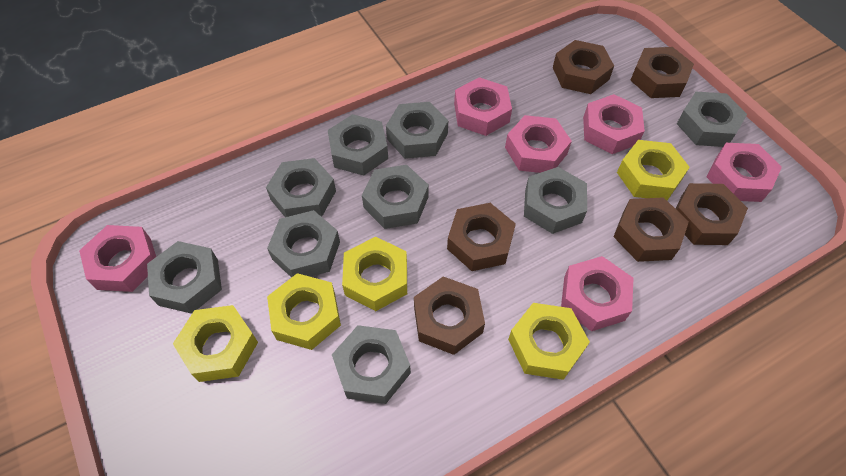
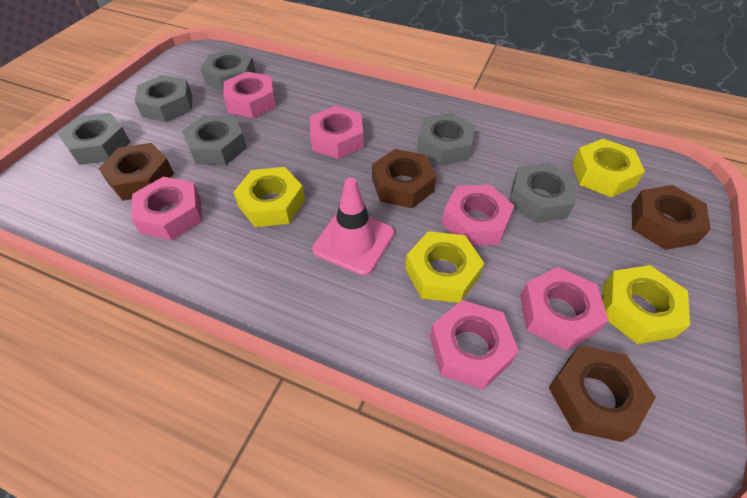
brown nut: 6 -> 4
grey nut: 9 -> 6
pink traffic cone: 0 -> 1
yellow nut: 5 -> 4

